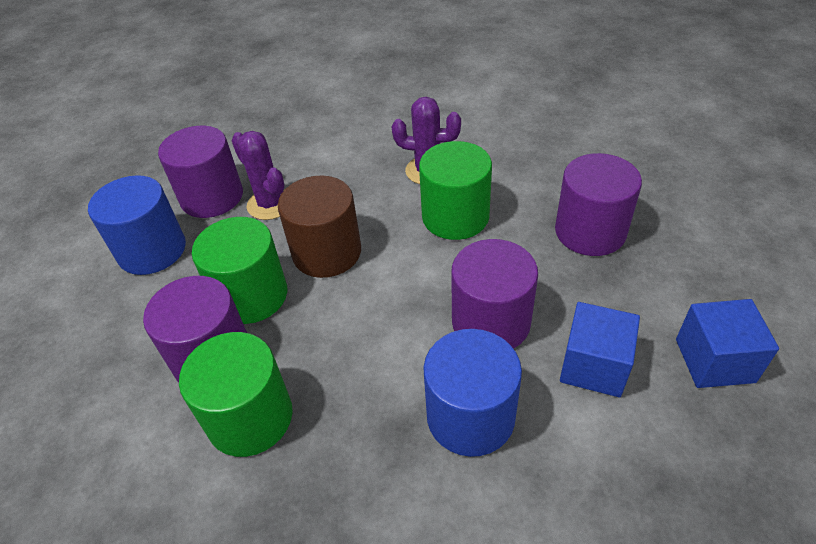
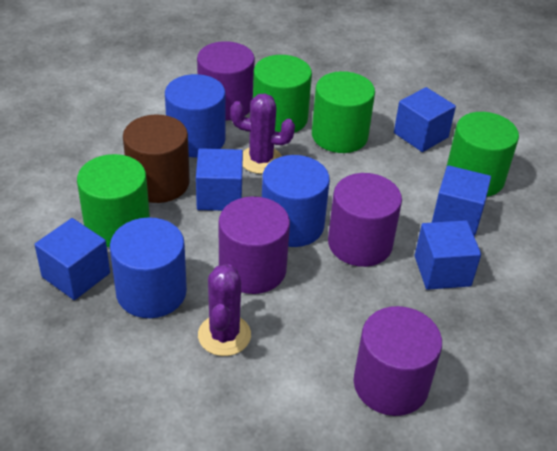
blue cube: 2 -> 5
blue cylinder: 2 -> 3
green cylinder: 3 -> 4

